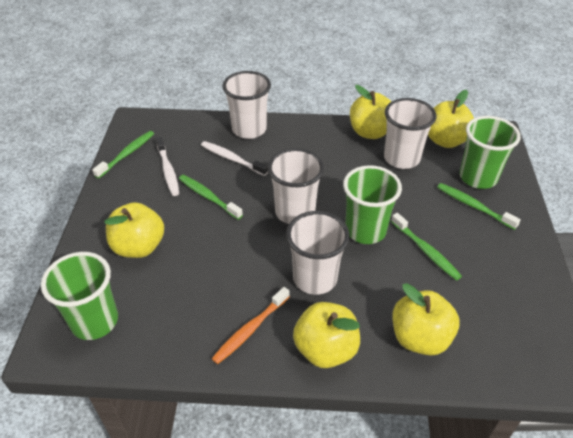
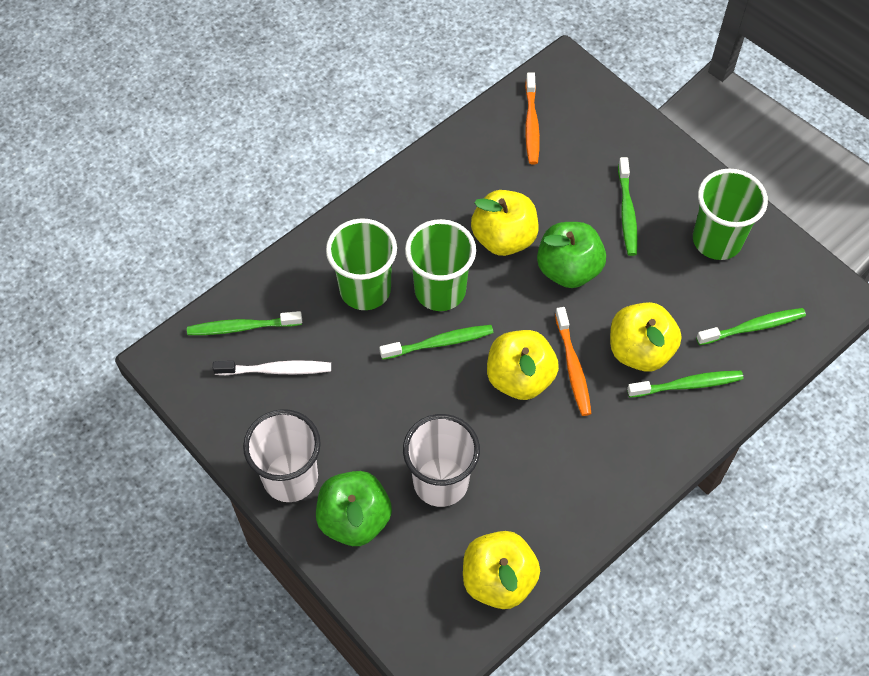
green apple: 0 -> 2
green toothbrush: 4 -> 5
orange toothbrush: 1 -> 2
white cup: 4 -> 2
white toothbrush: 2 -> 1
yellow apple: 5 -> 4

